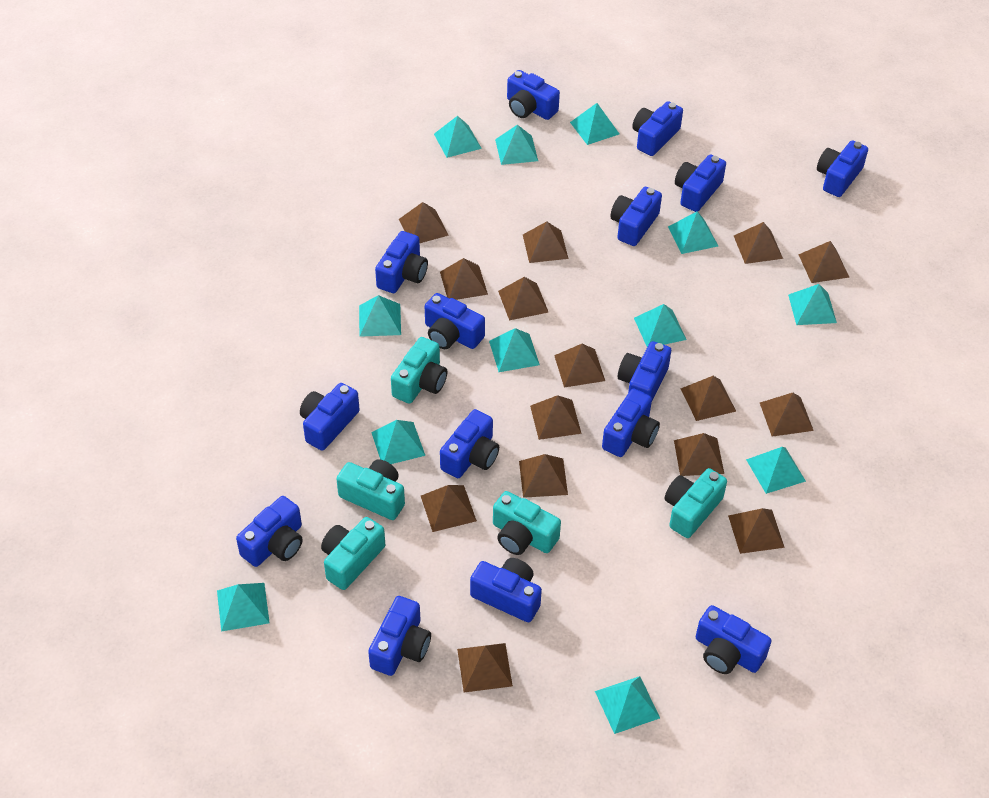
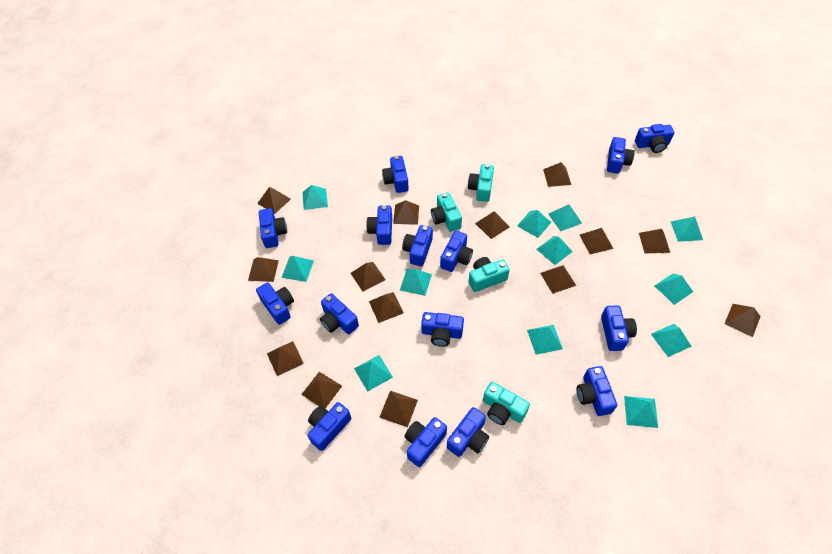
brown pyramid: 15 -> 14
turquoise camera: 5 -> 4

